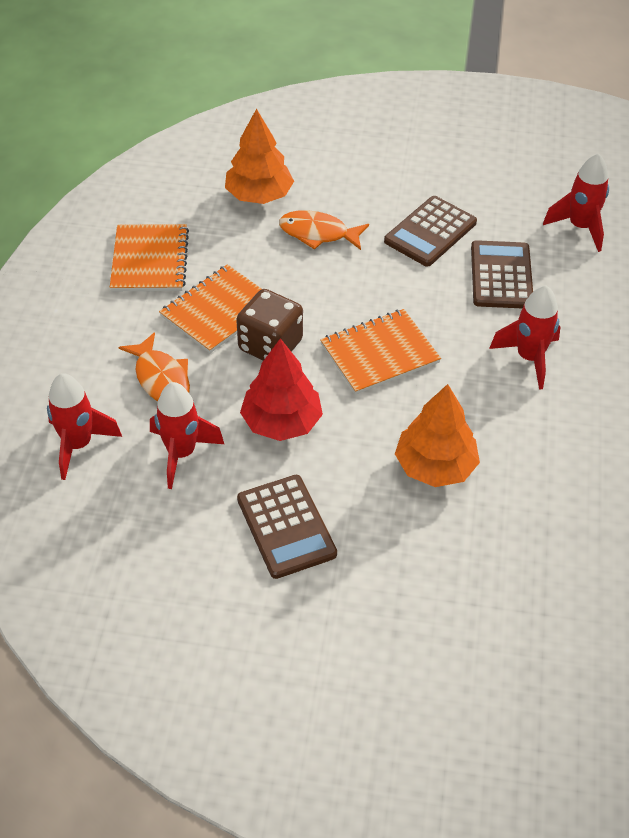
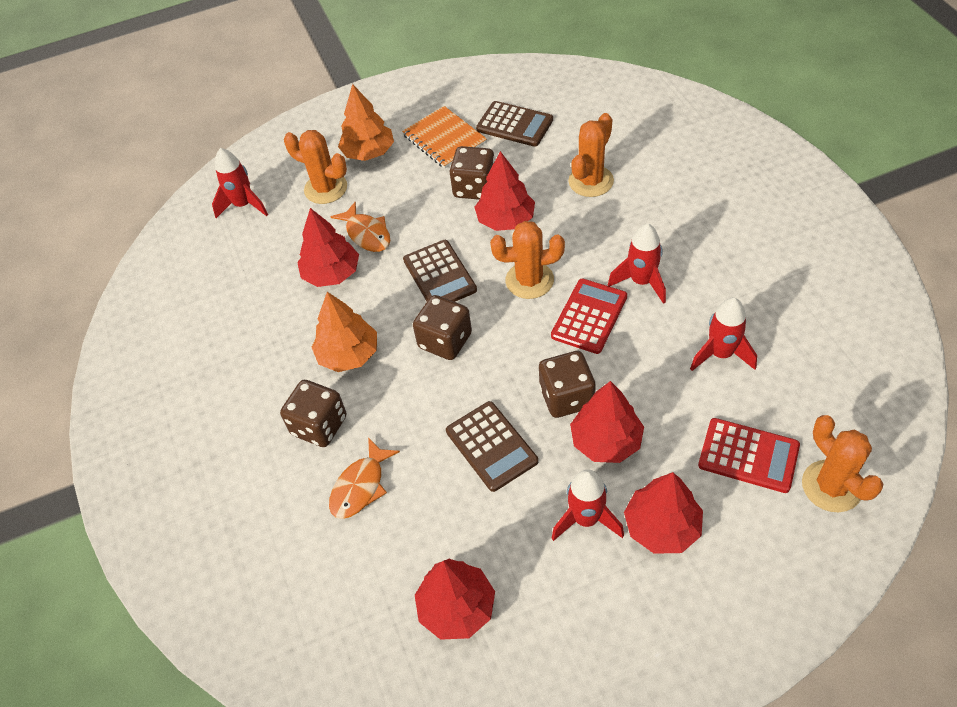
brown dice: 1 -> 4
orange cactus: 0 -> 4
orange notebook: 3 -> 1
red calculator: 0 -> 2
red tree: 1 -> 5

